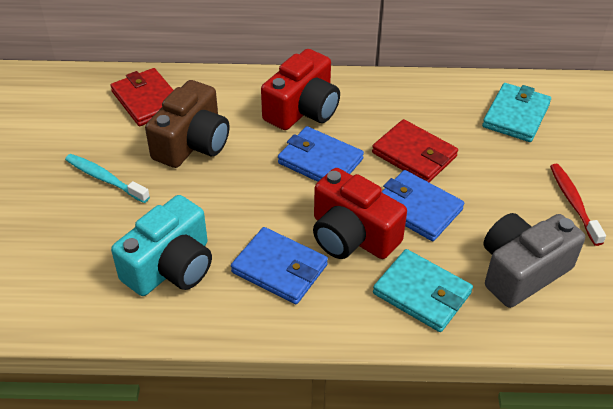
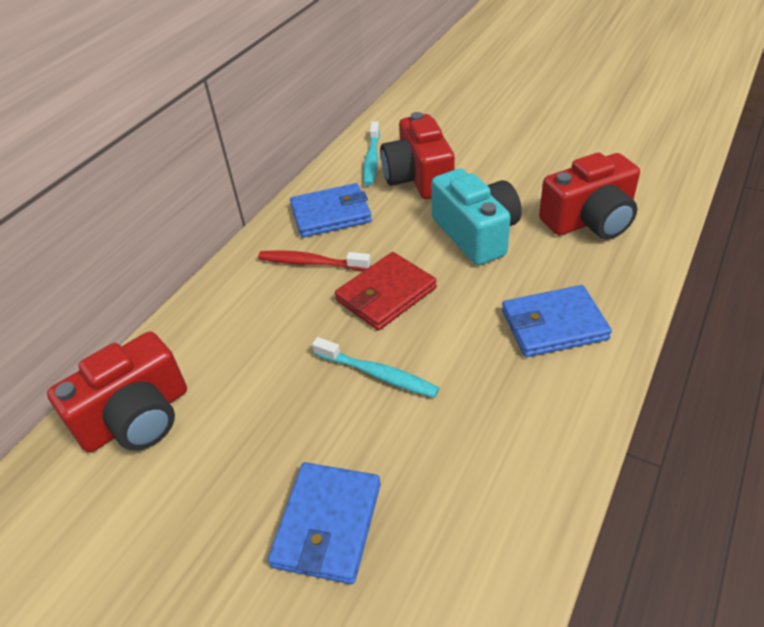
brown camera: 1 -> 0
grey camera: 1 -> 0
red camera: 2 -> 3
red wallet: 2 -> 1
turquoise toothbrush: 1 -> 2
turquoise wallet: 2 -> 0

